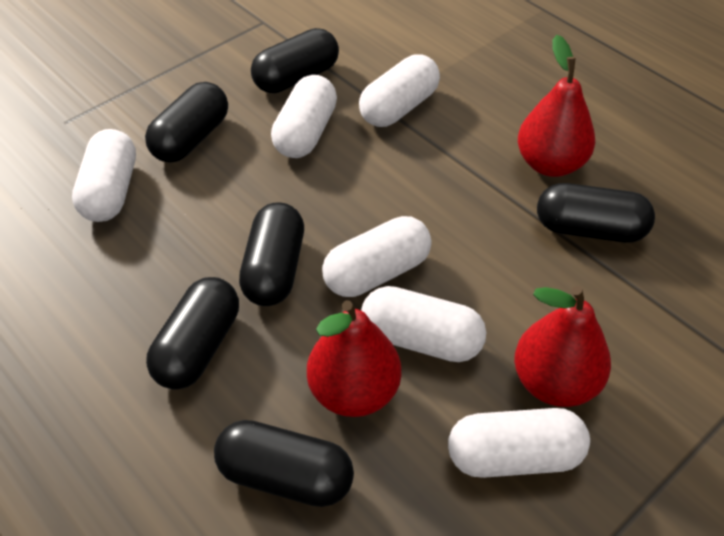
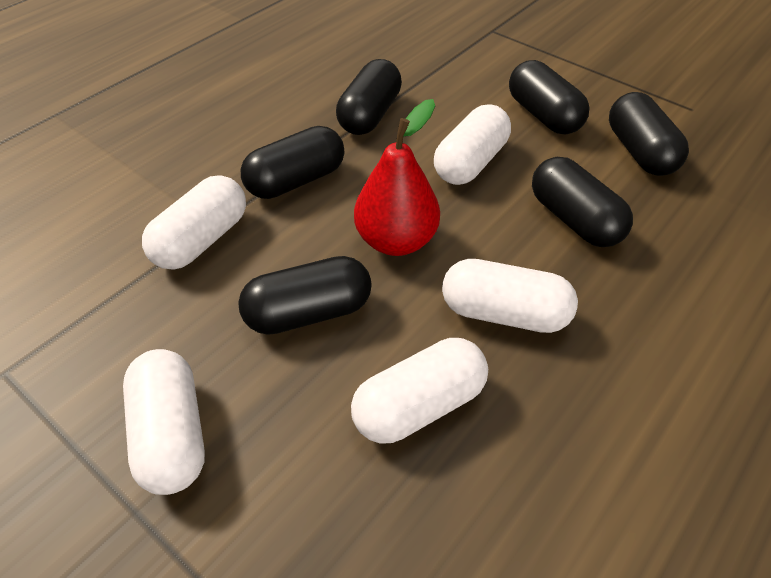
red pear: 3 -> 1
white capsule: 6 -> 5

